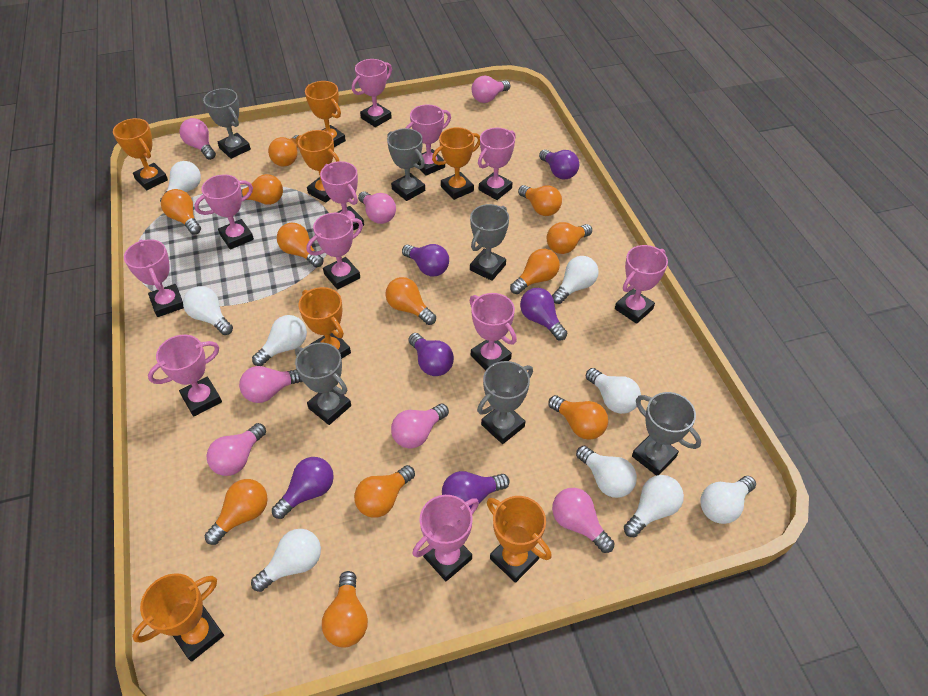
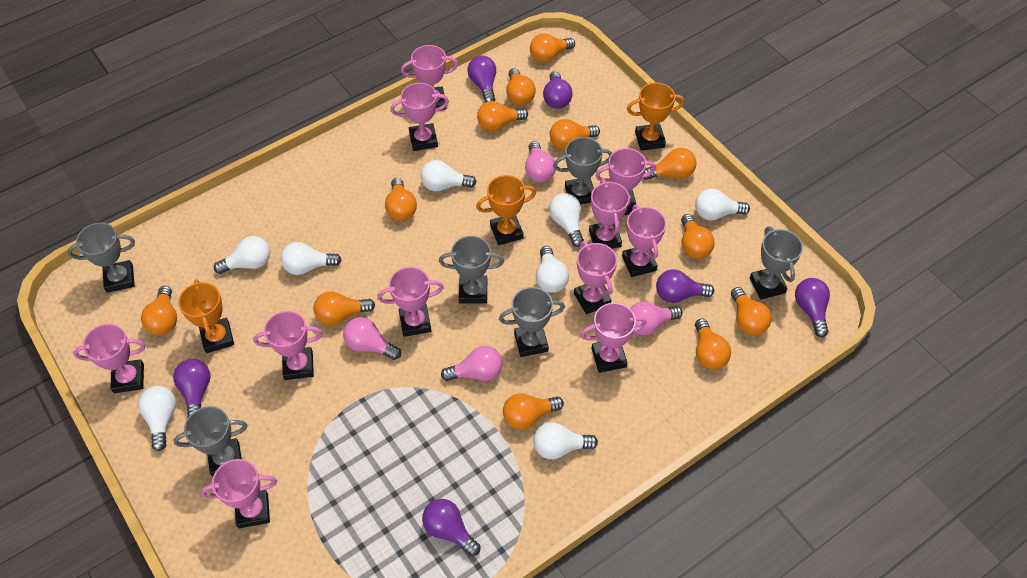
orange trophy: 7 -> 3
pink light bulb: 7 -> 4
white light bulb: 9 -> 8

